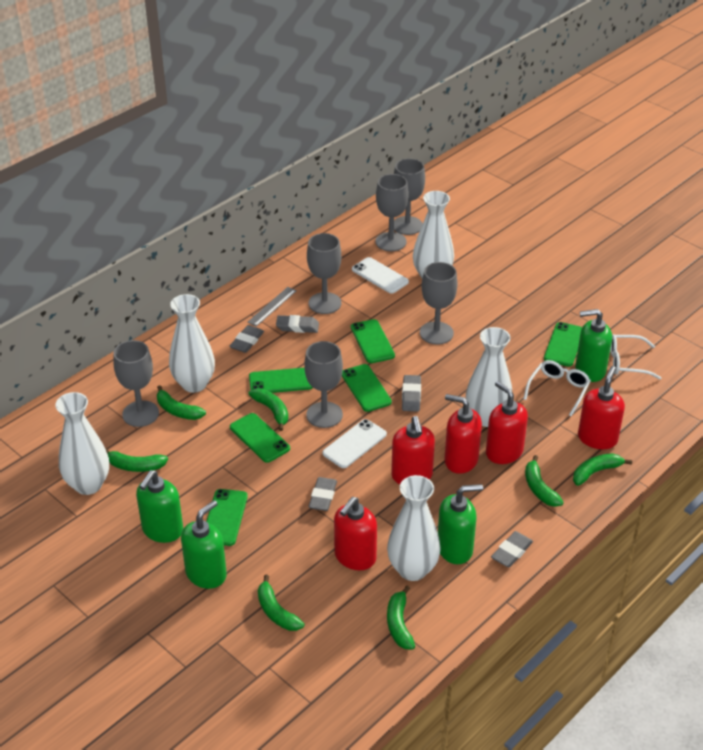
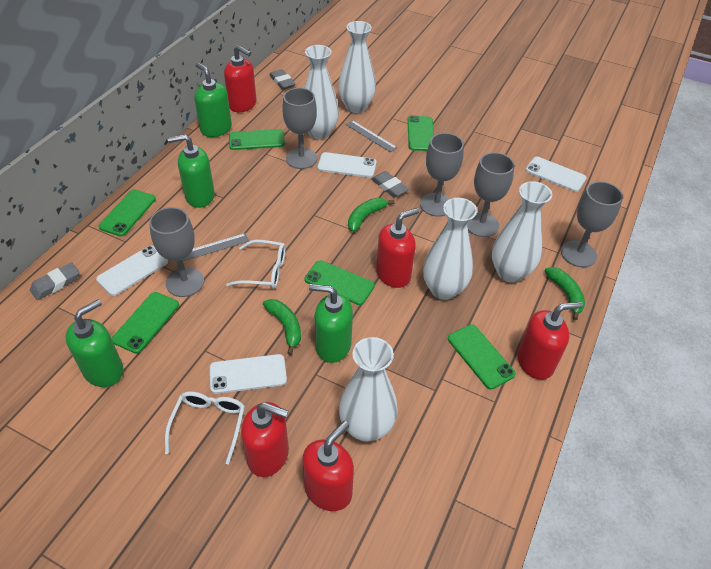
green banana: 7 -> 3
grey eraser: 5 -> 3
grey goblet: 6 -> 5
grey ruler: 1 -> 2
white phone: 2 -> 4

